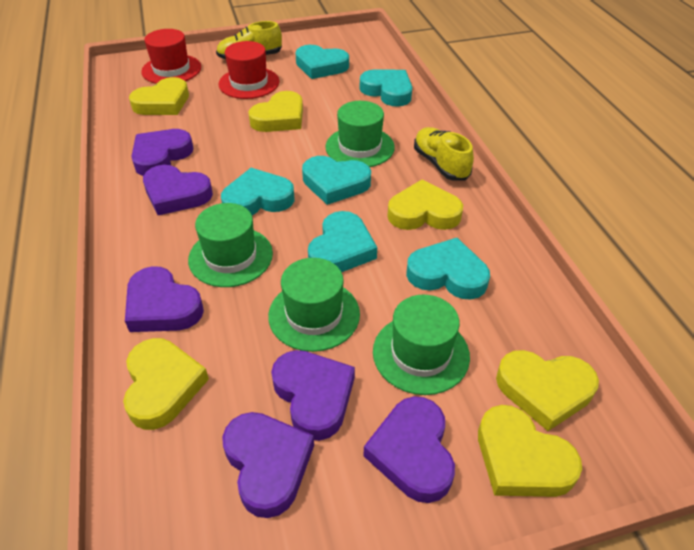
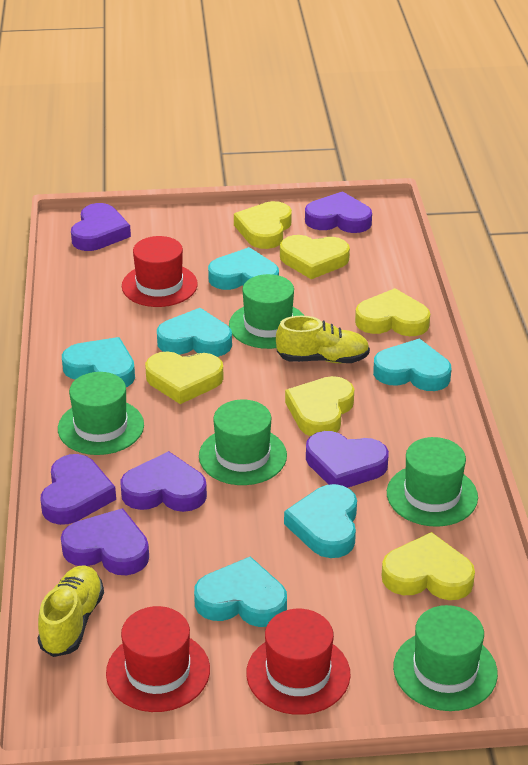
green hat: 4 -> 5
red hat: 2 -> 3

